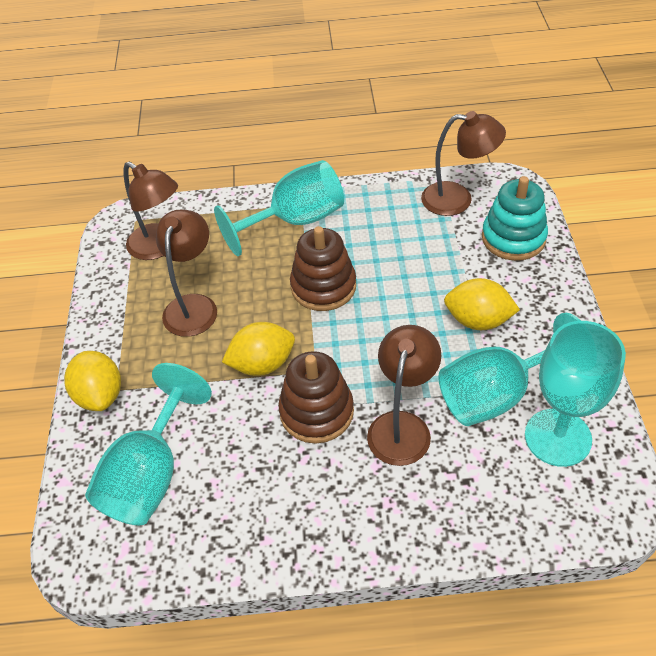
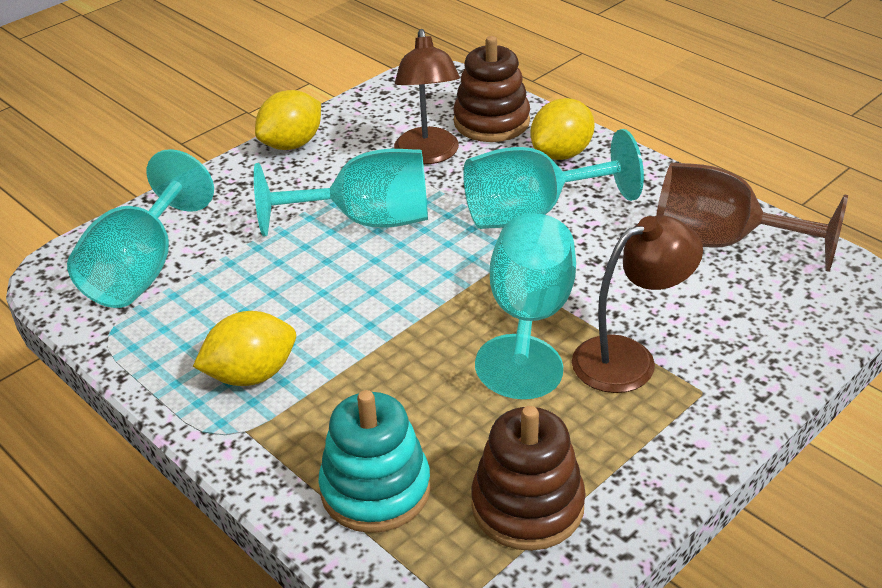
brown goblet: 0 -> 1
brown lamp: 4 -> 2

